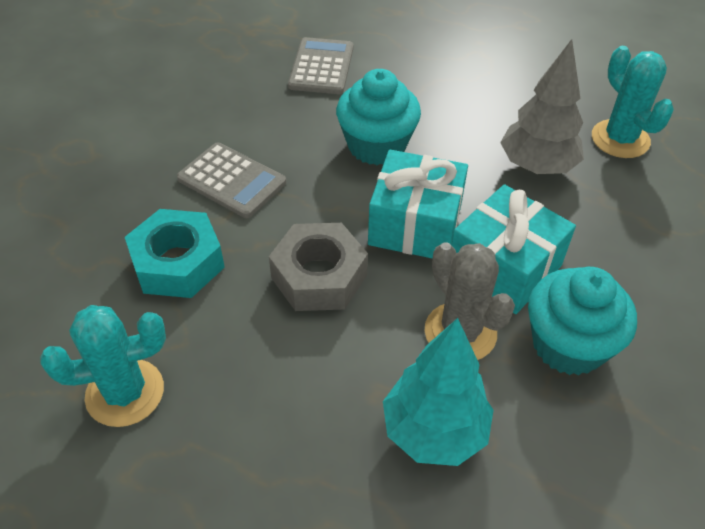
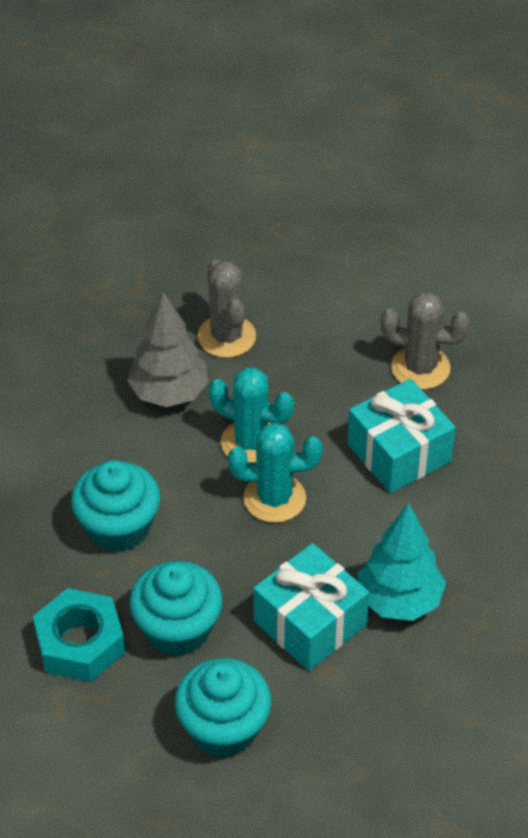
grey cactus: 1 -> 2
grey calculator: 2 -> 0
grey nut: 1 -> 0
turquoise cupcake: 2 -> 3

